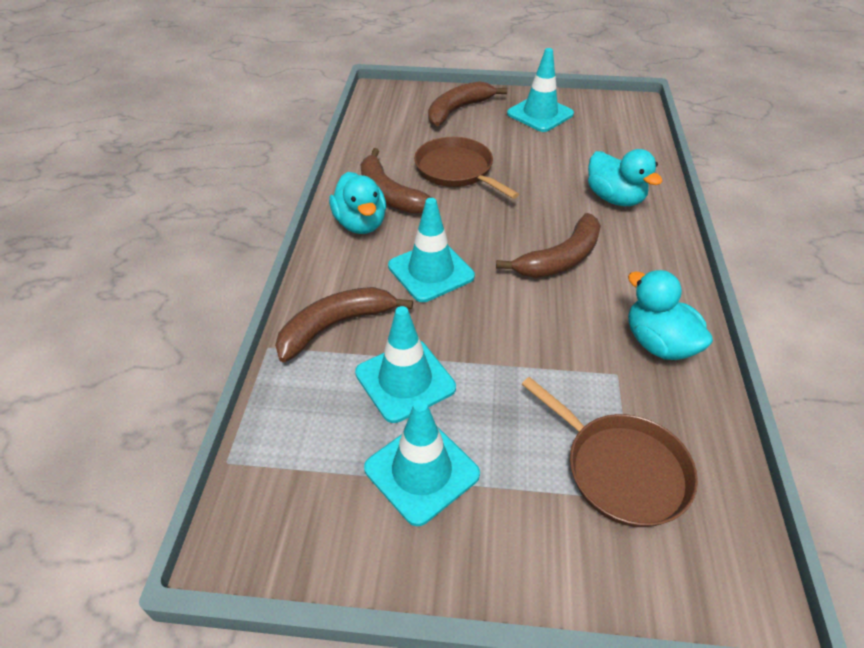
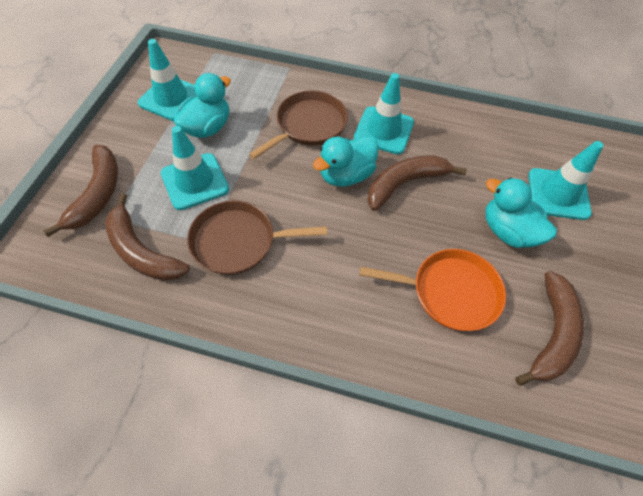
orange pan: 0 -> 1

